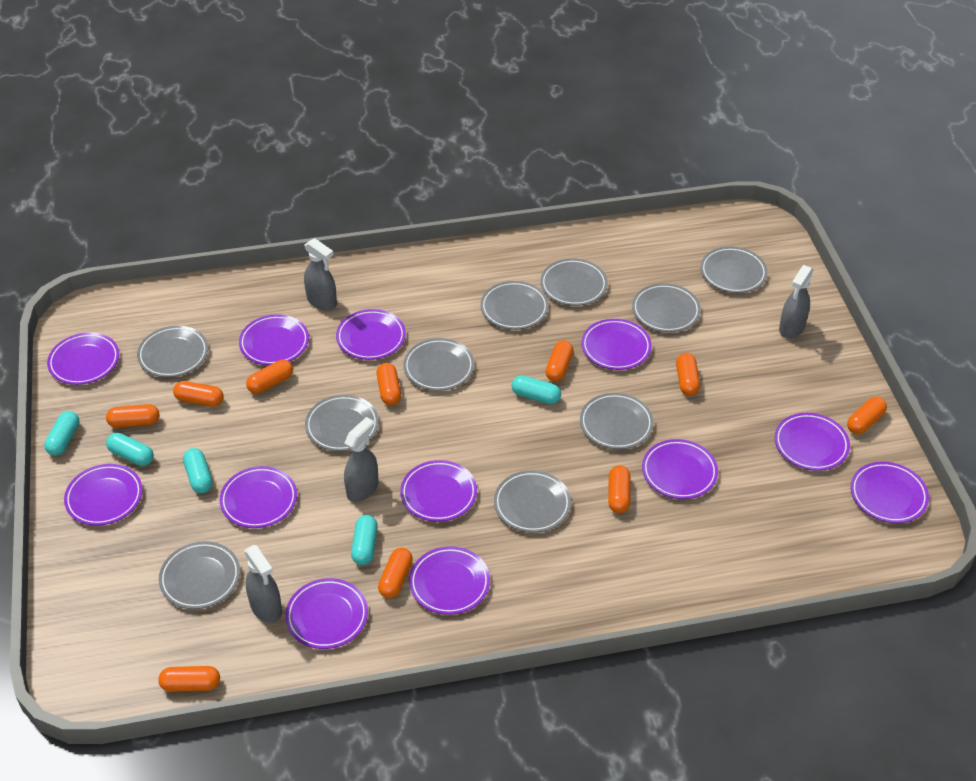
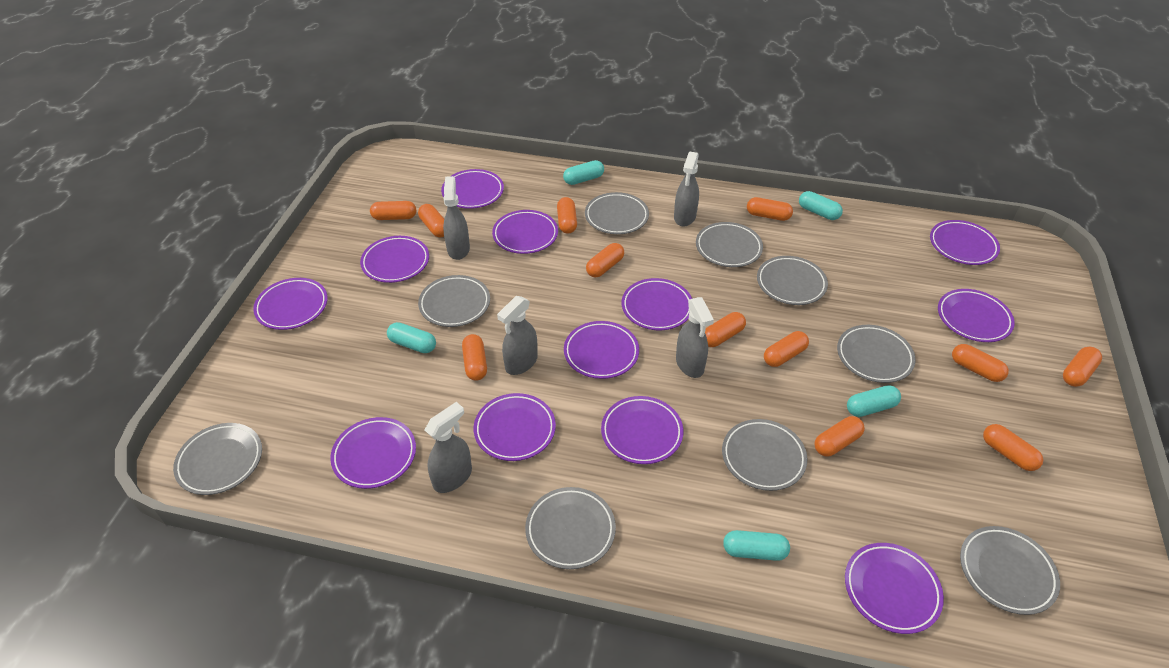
grey plate: 10 -> 9
grey spray bottle: 4 -> 5
orange capsule: 10 -> 12

